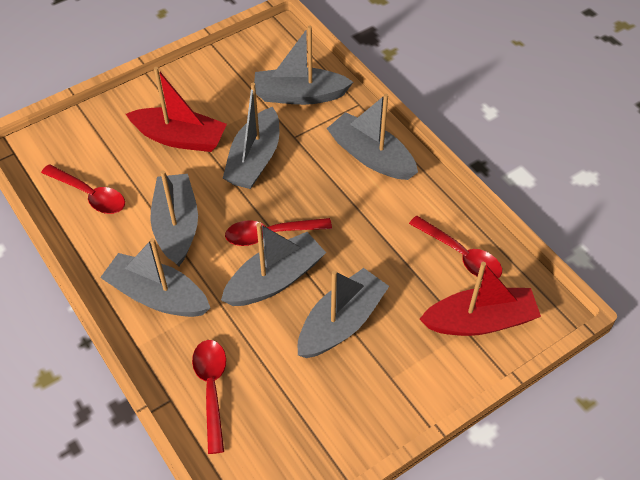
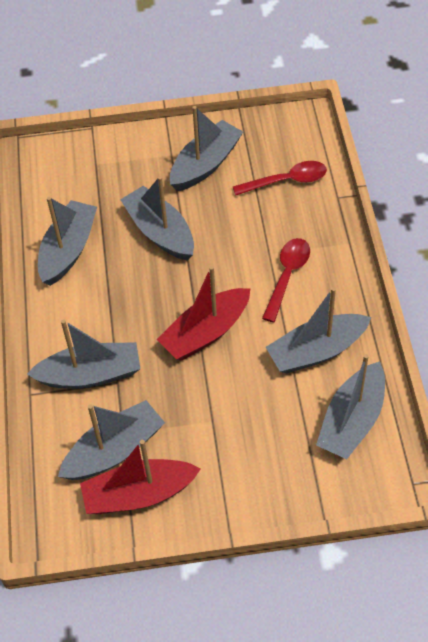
red spoon: 4 -> 2

